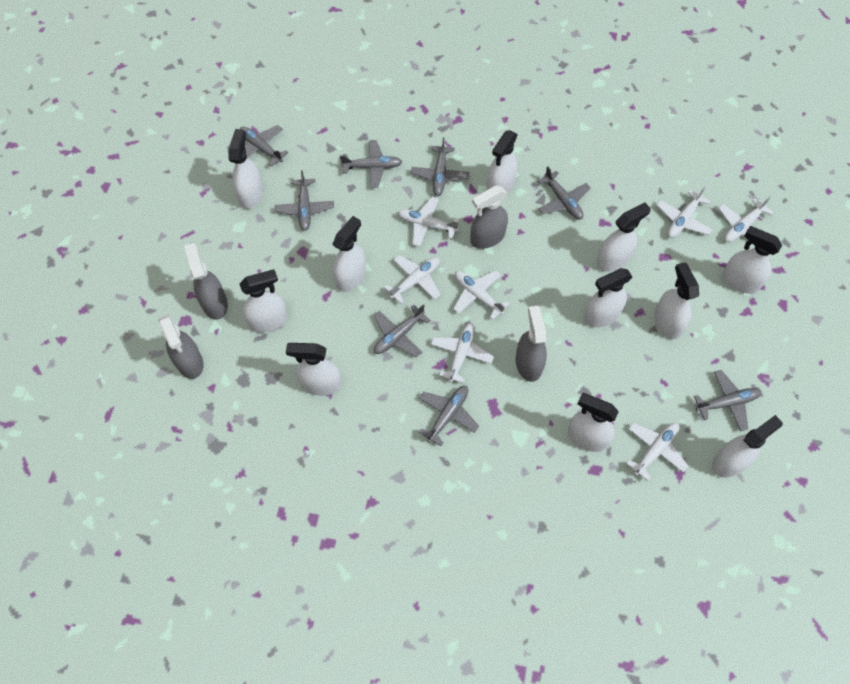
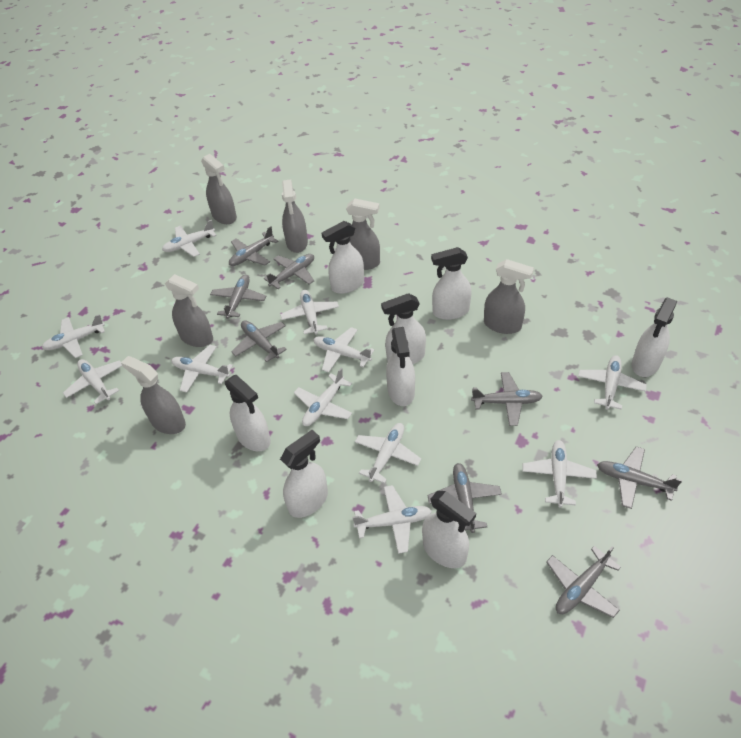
grey spray bottle: 4 -> 6
white plane: 7 -> 11
white spray bottle: 11 -> 8

